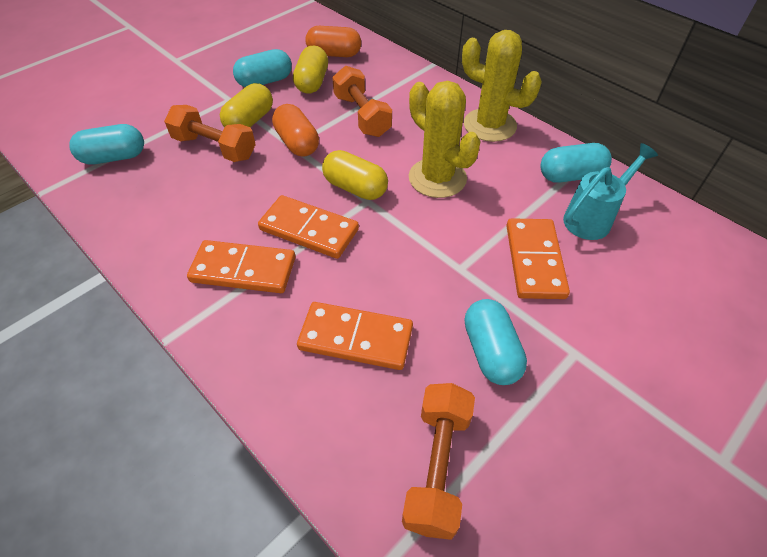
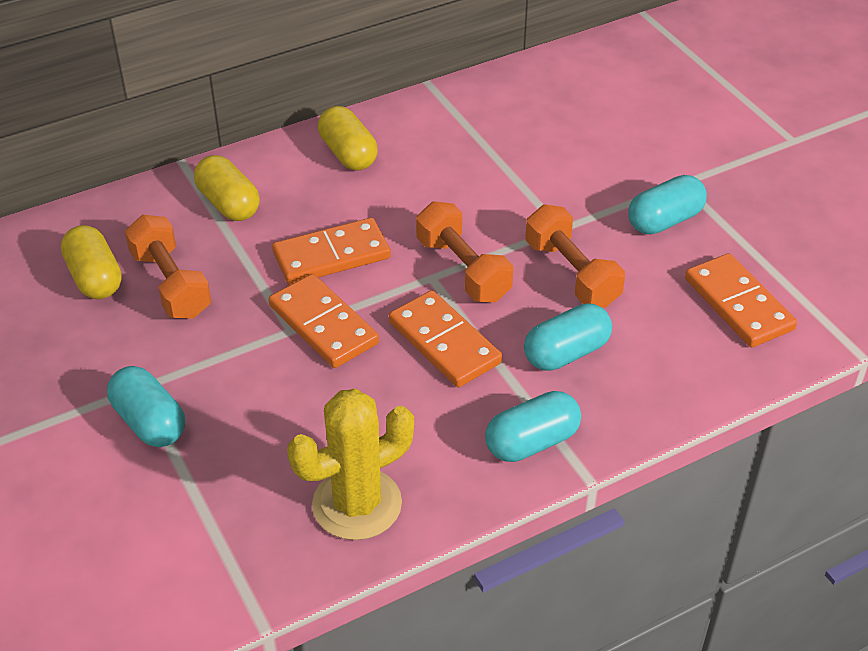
orange capsule: 2 -> 0
turquoise watering can: 1 -> 0
yellow cactus: 2 -> 1

